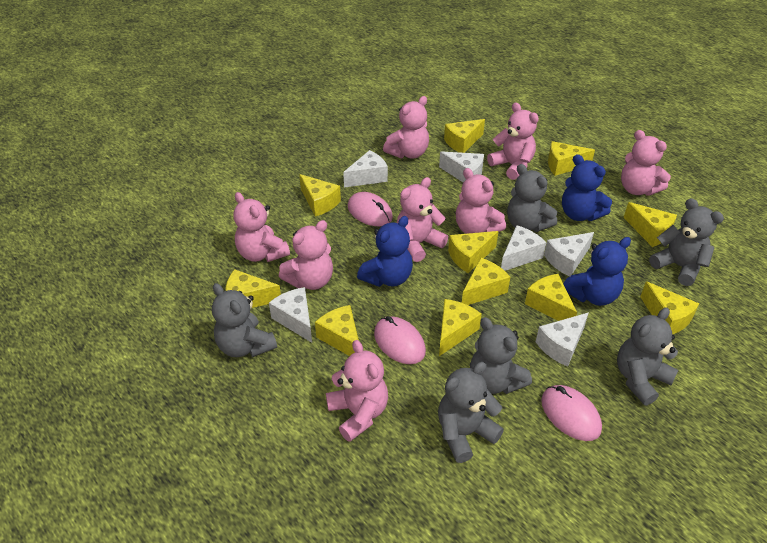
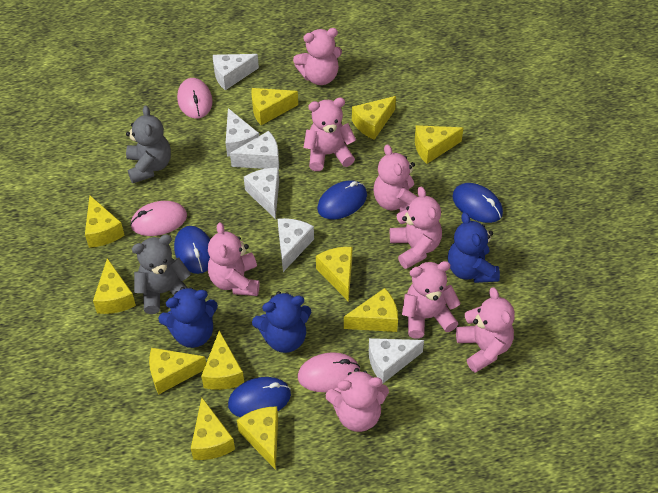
blue mouse: 0 -> 4
grey teddy bear: 6 -> 2

